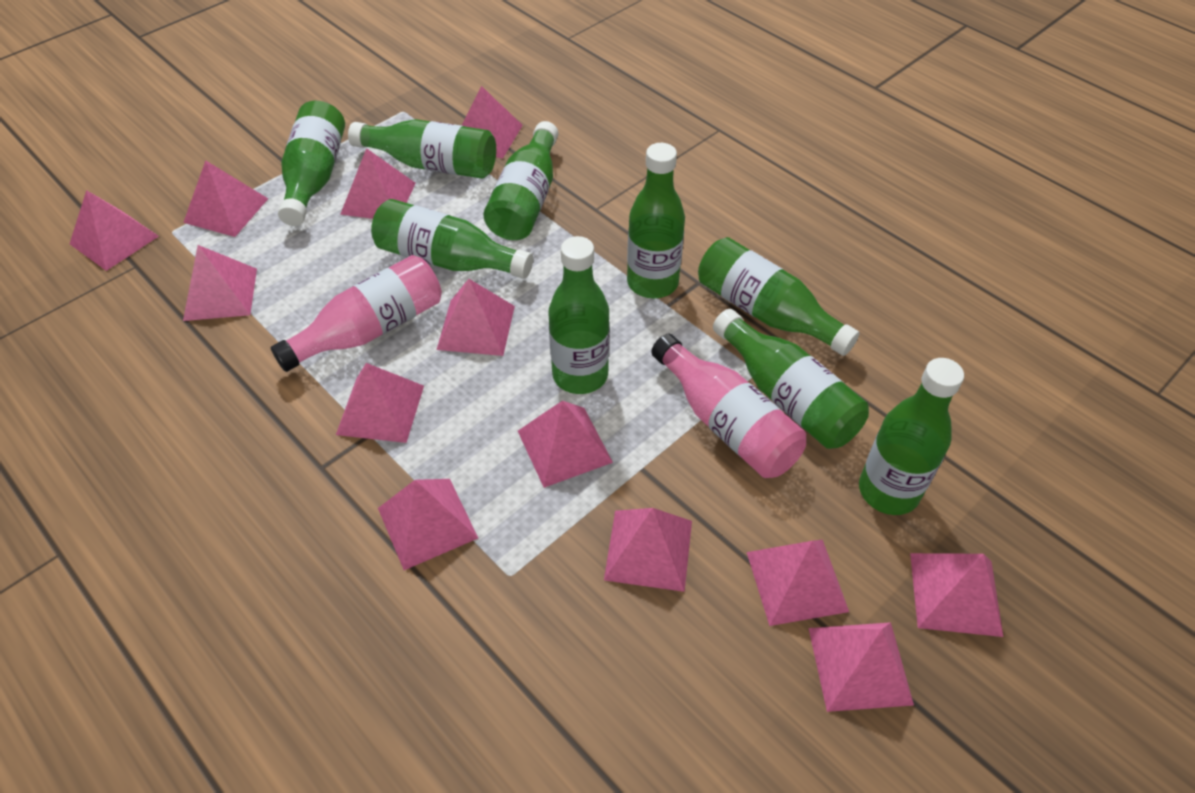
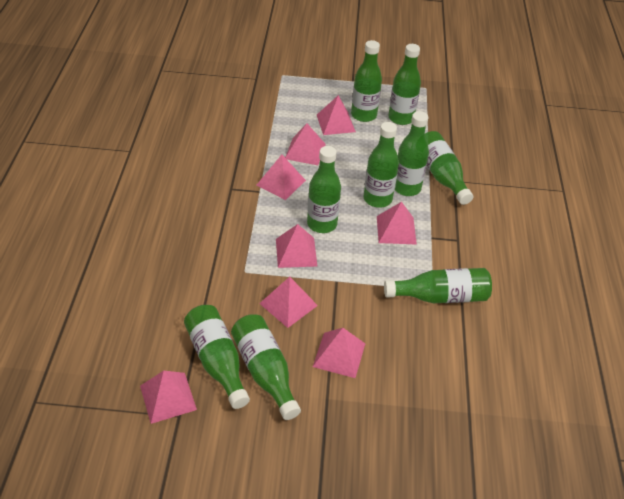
pink bottle: 2 -> 0
pink pyramid: 13 -> 8

